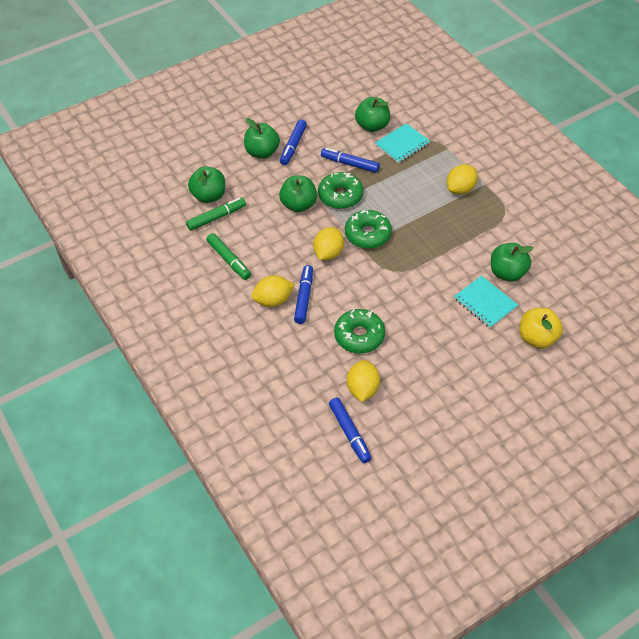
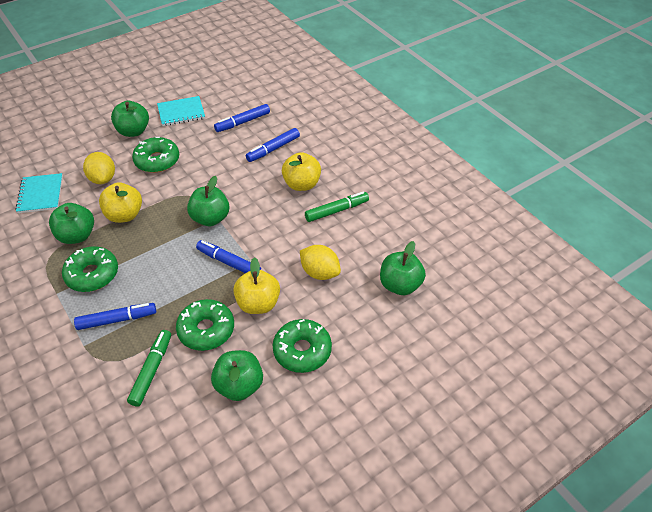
green donut: 3 -> 4
yellow apple: 1 -> 3
yellow lemon: 4 -> 2

